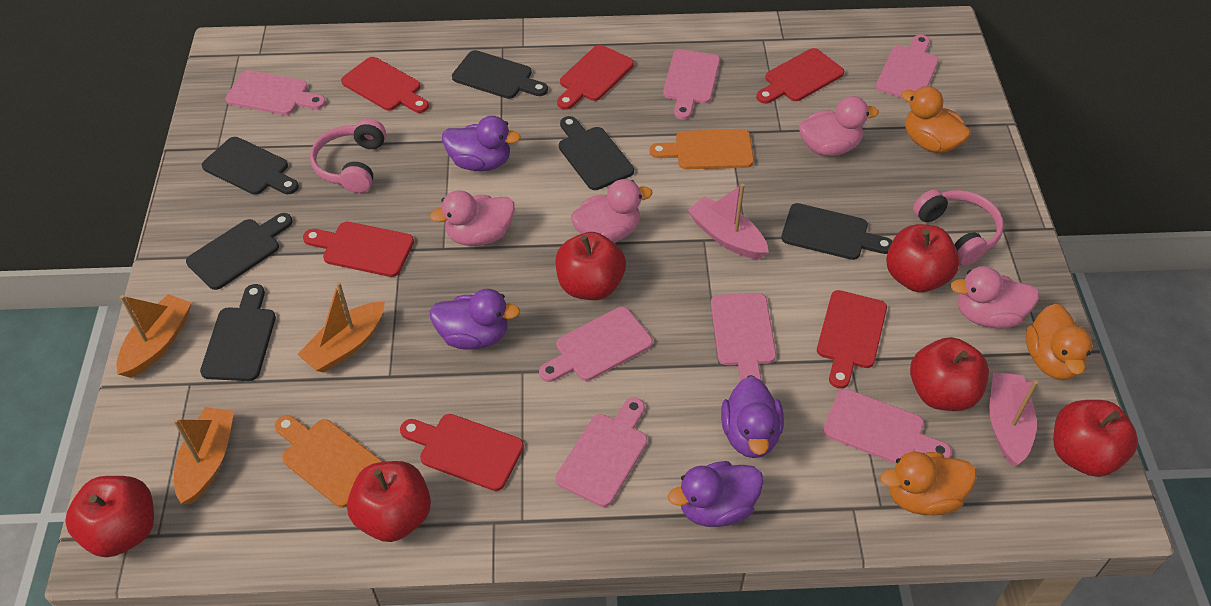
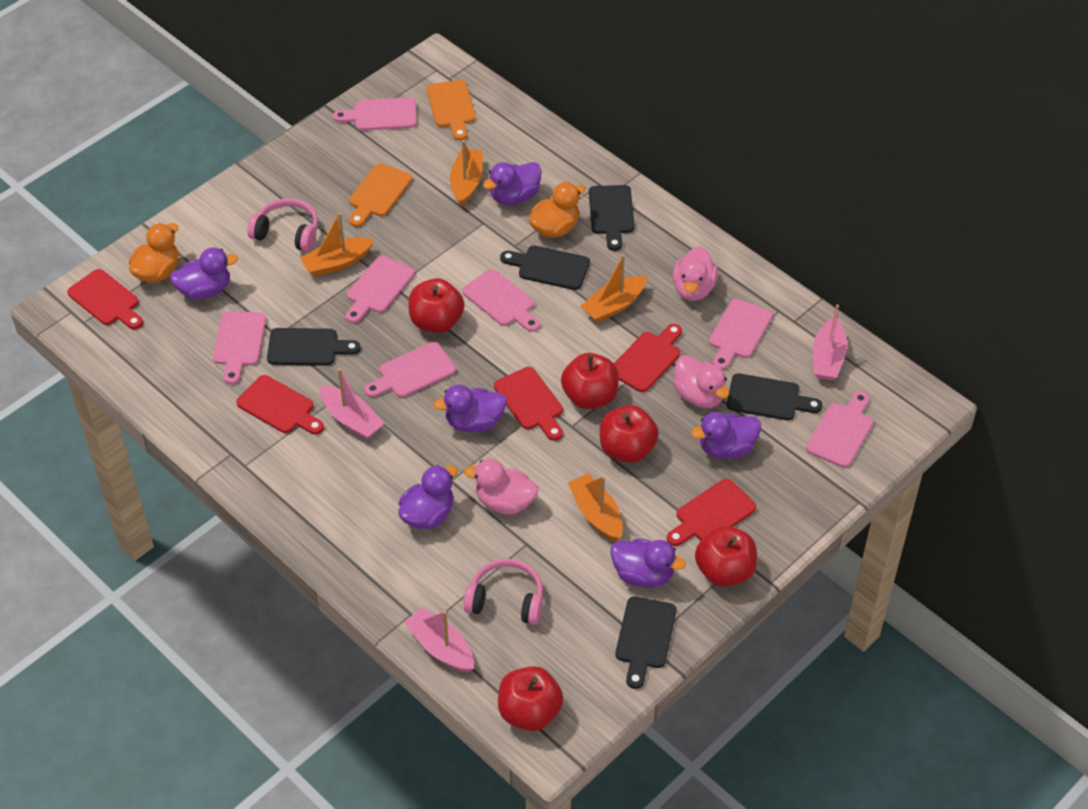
black cutting board: 6 -> 5
orange boat: 3 -> 4
orange duck: 3 -> 2
pink boat: 2 -> 3
pink duck: 4 -> 3
purple duck: 4 -> 6
red apple: 6 -> 5
red cutting board: 6 -> 5

